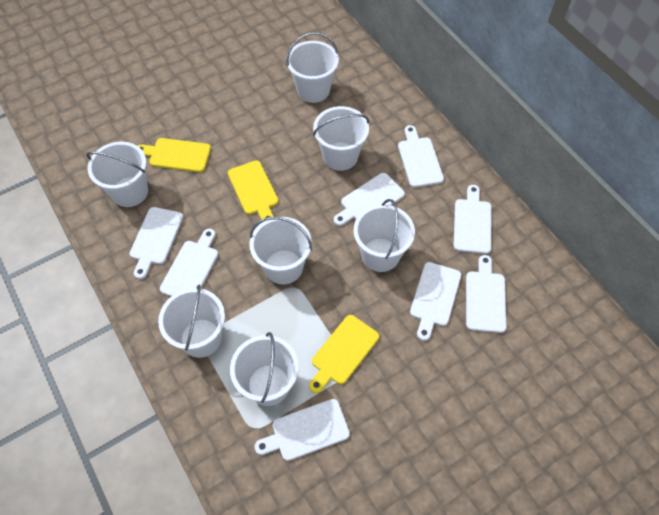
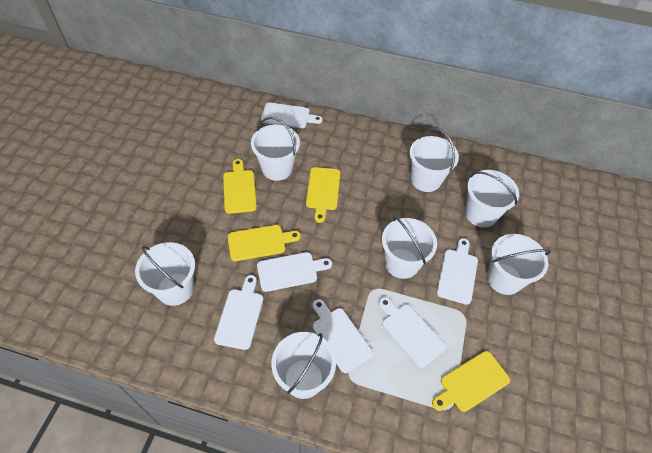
white cutting board: 8 -> 6
yellow cutting board: 3 -> 4

